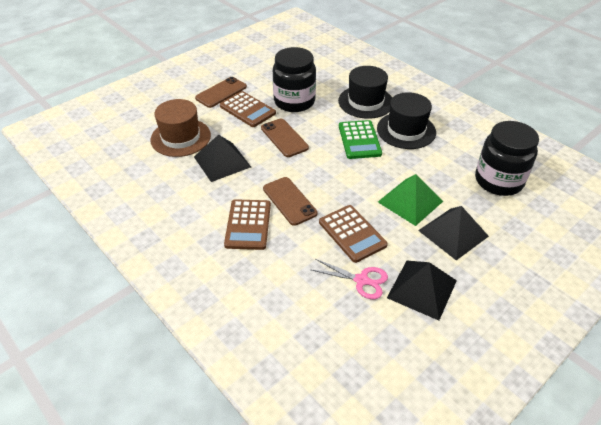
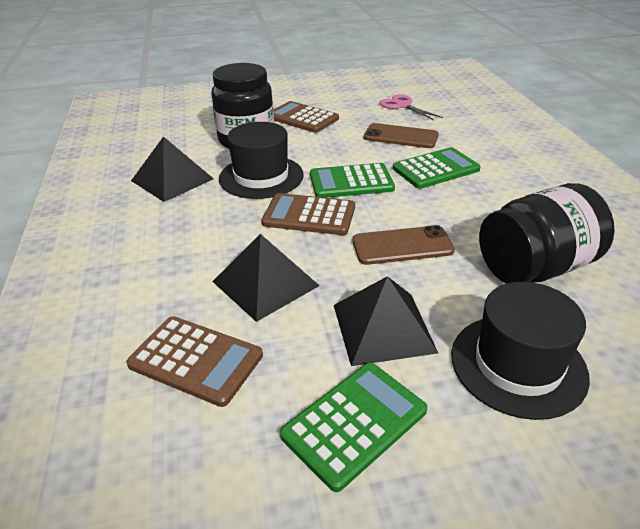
brown hat: 1 -> 0
brown phone: 3 -> 2
green calculator: 1 -> 3
green pyramid: 1 -> 0

